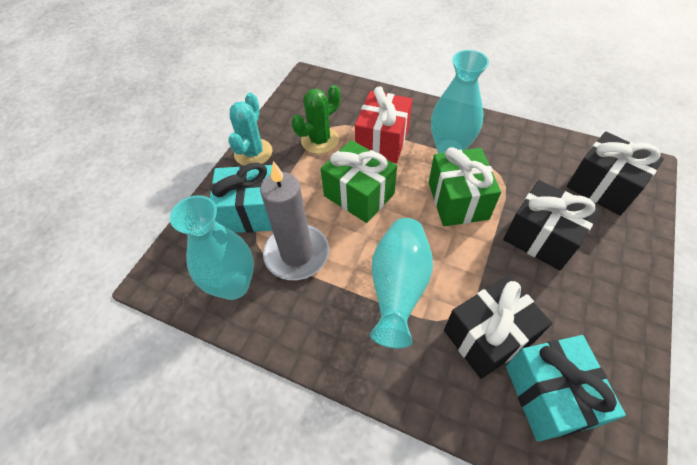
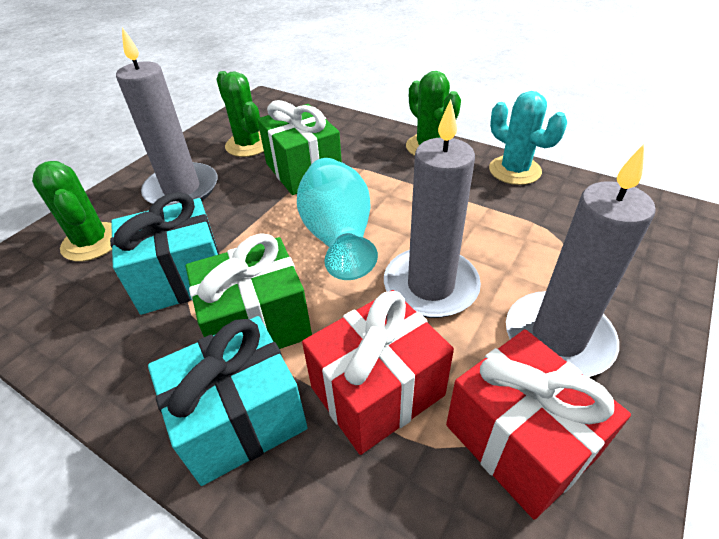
black gift: 3 -> 0
green cactus: 1 -> 3
grey candle: 1 -> 3
red gift: 1 -> 2
turquoise vase: 3 -> 1

